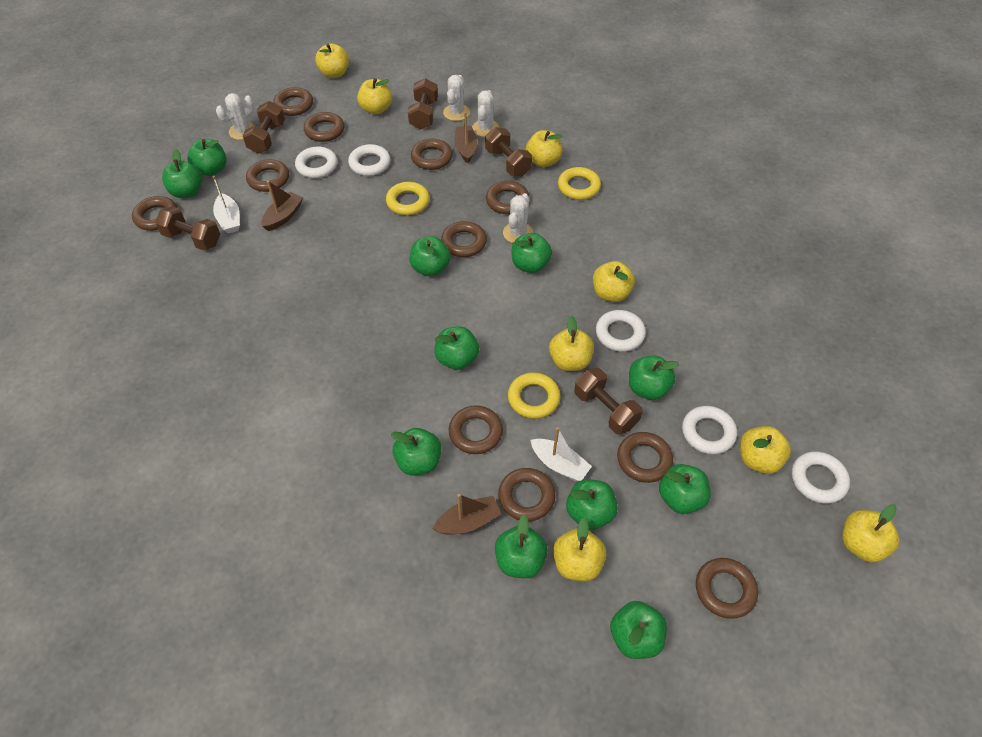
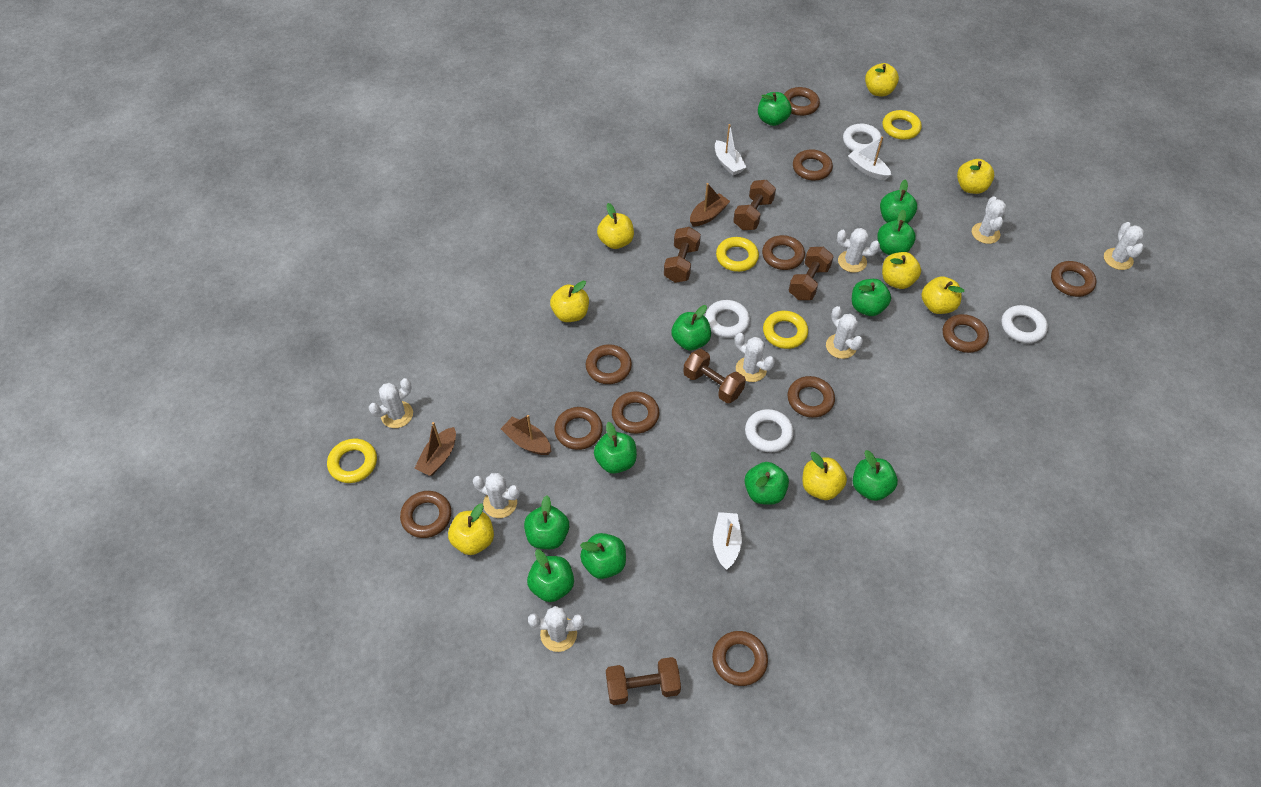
white boat: 2 -> 3
white cactus: 4 -> 8
white ring: 5 -> 4
yellow ring: 3 -> 4

